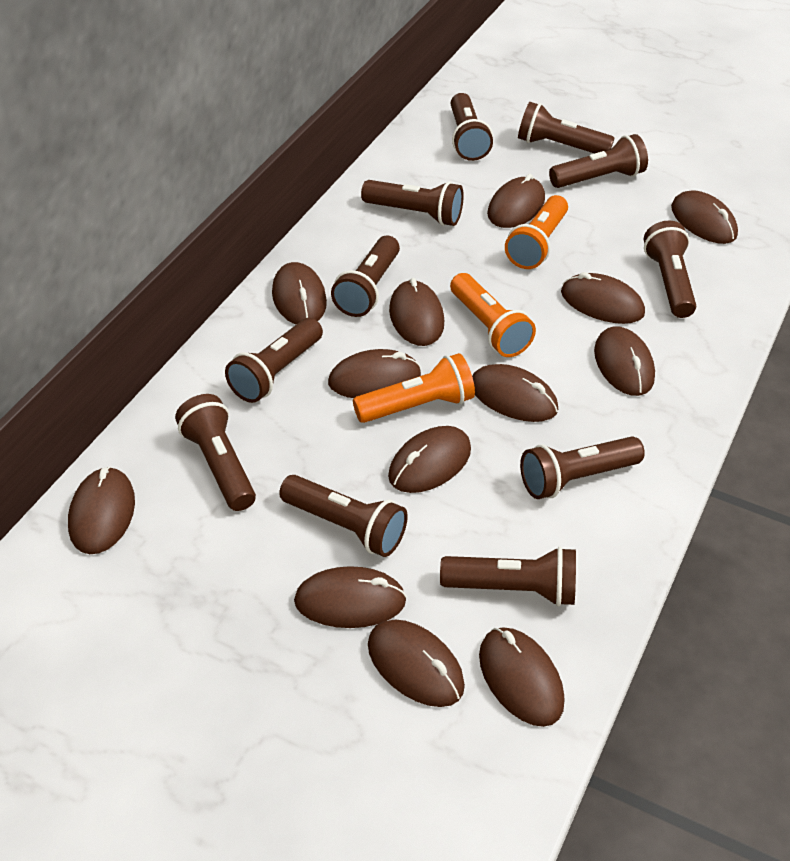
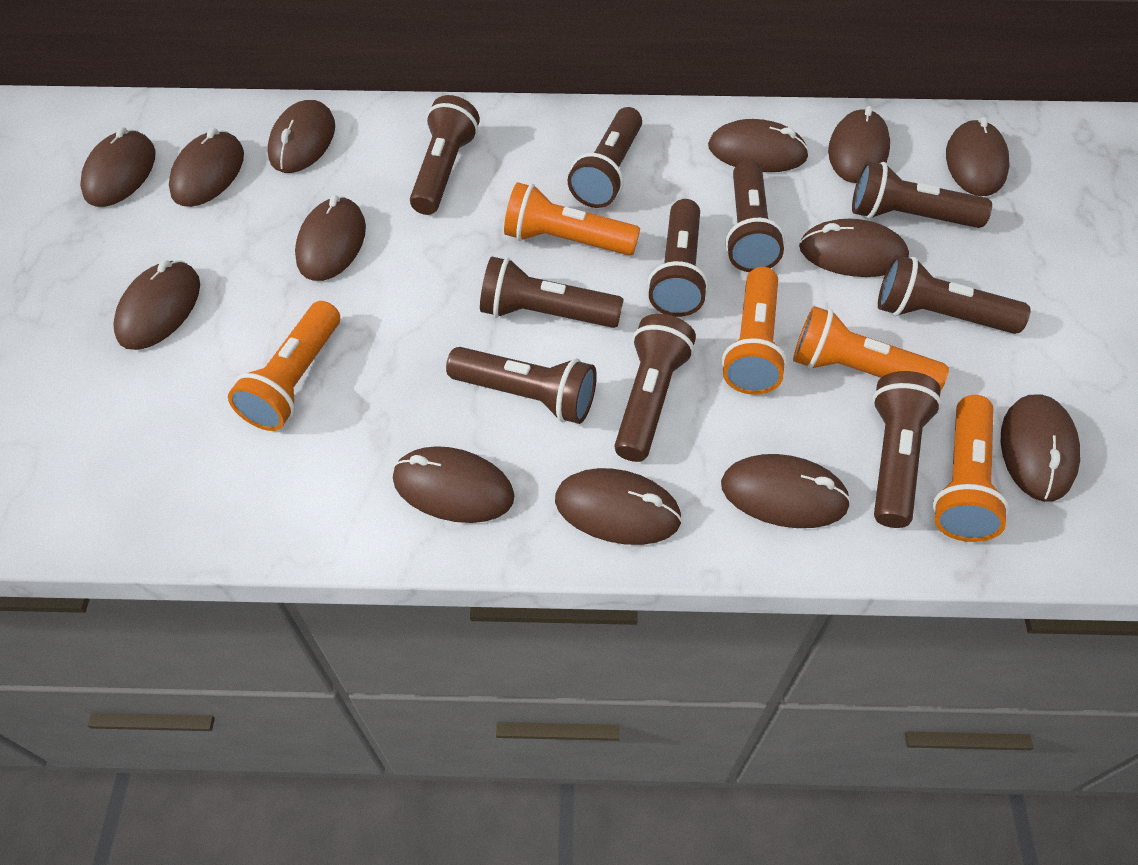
brown flashlight: 11 -> 10
orange flashlight: 3 -> 5

